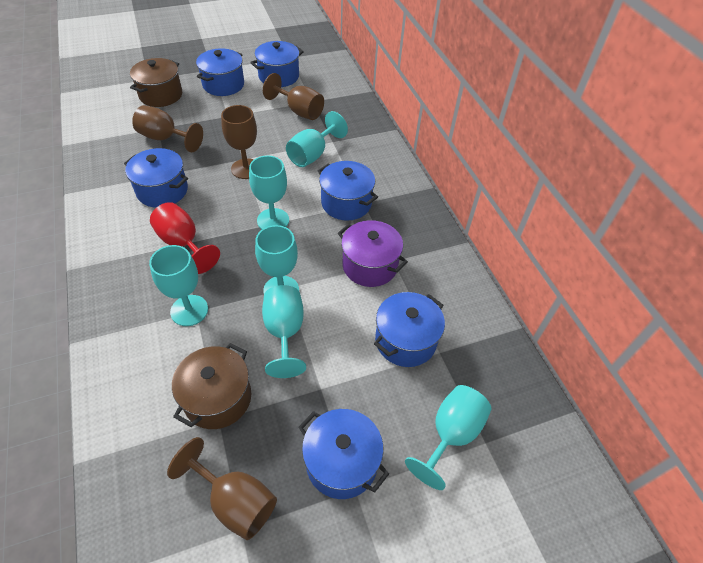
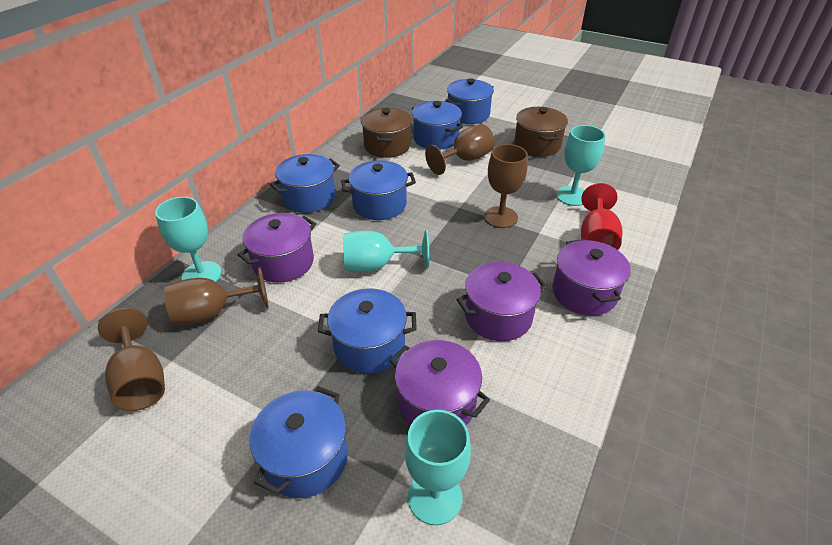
purple pot: 1 -> 4
turquoise goblet: 6 -> 4

